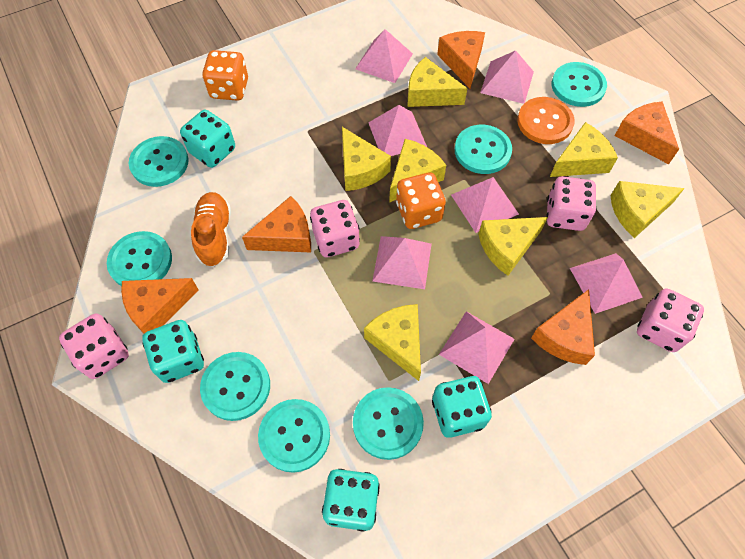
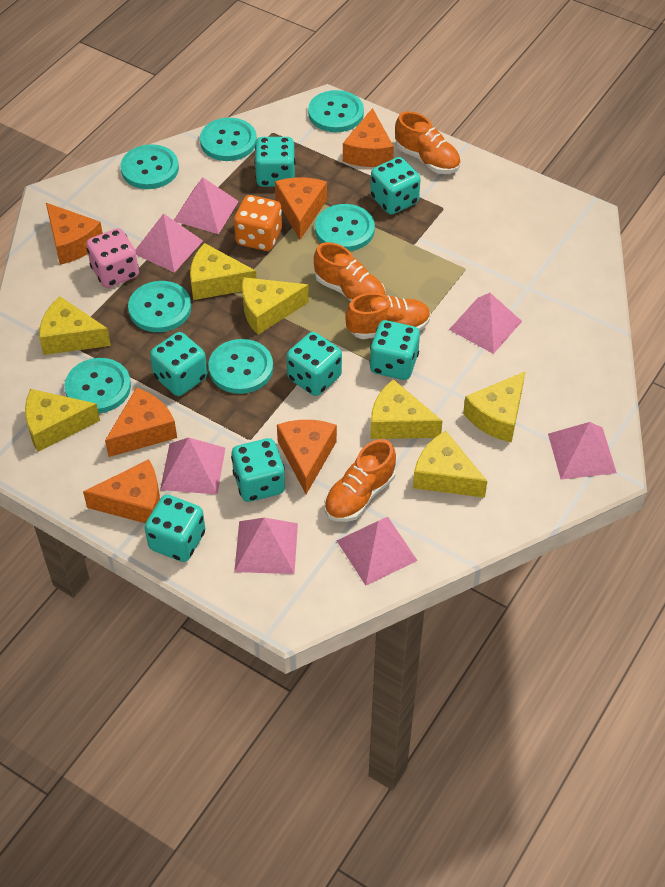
orange button: 1 -> 0
orange cheese: 5 -> 6
orange dice: 2 -> 1
orange shoe: 1 -> 4
pink dice: 4 -> 1
turquoise dice: 4 -> 7

